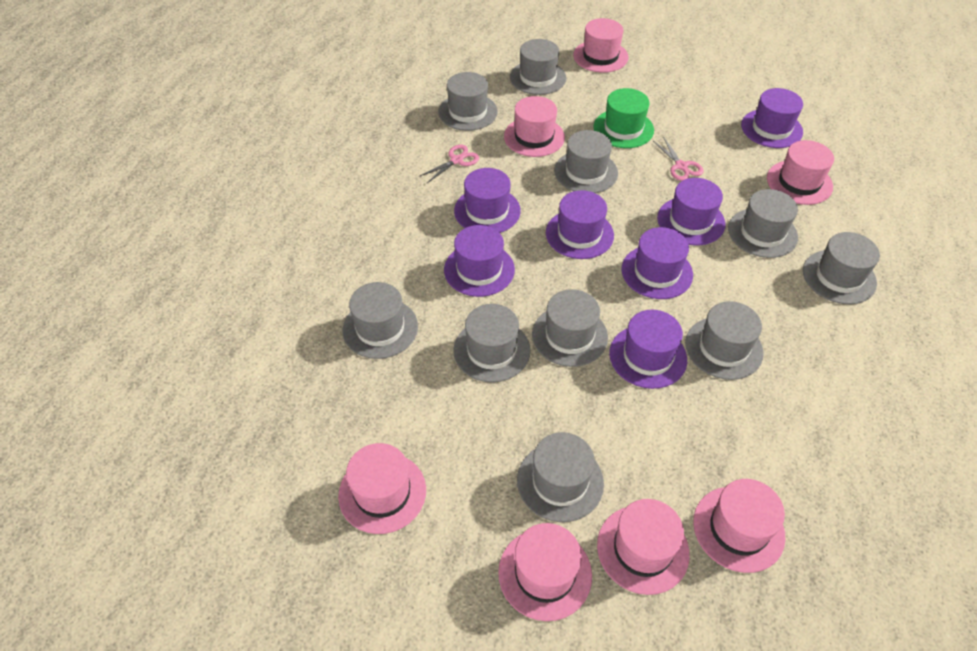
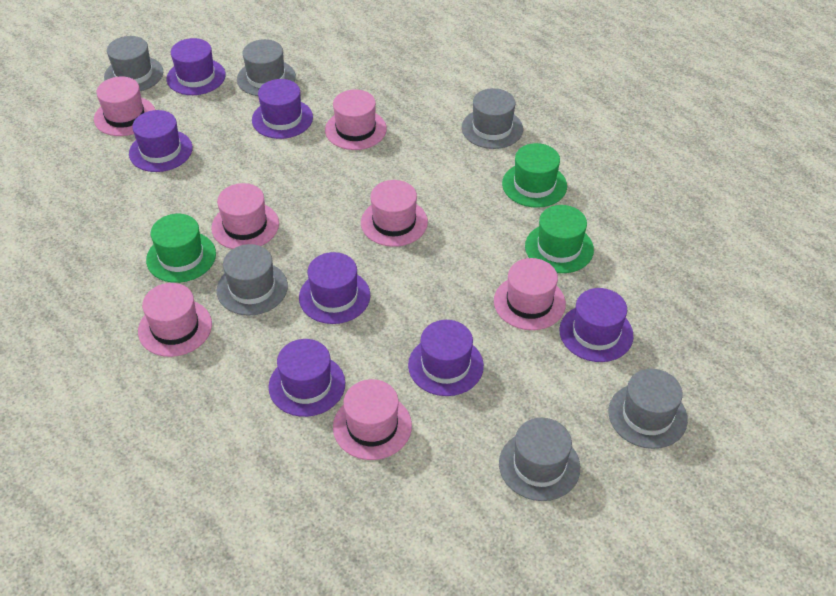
green hat: 1 -> 3
grey hat: 10 -> 6
pink scissors: 2 -> 0

